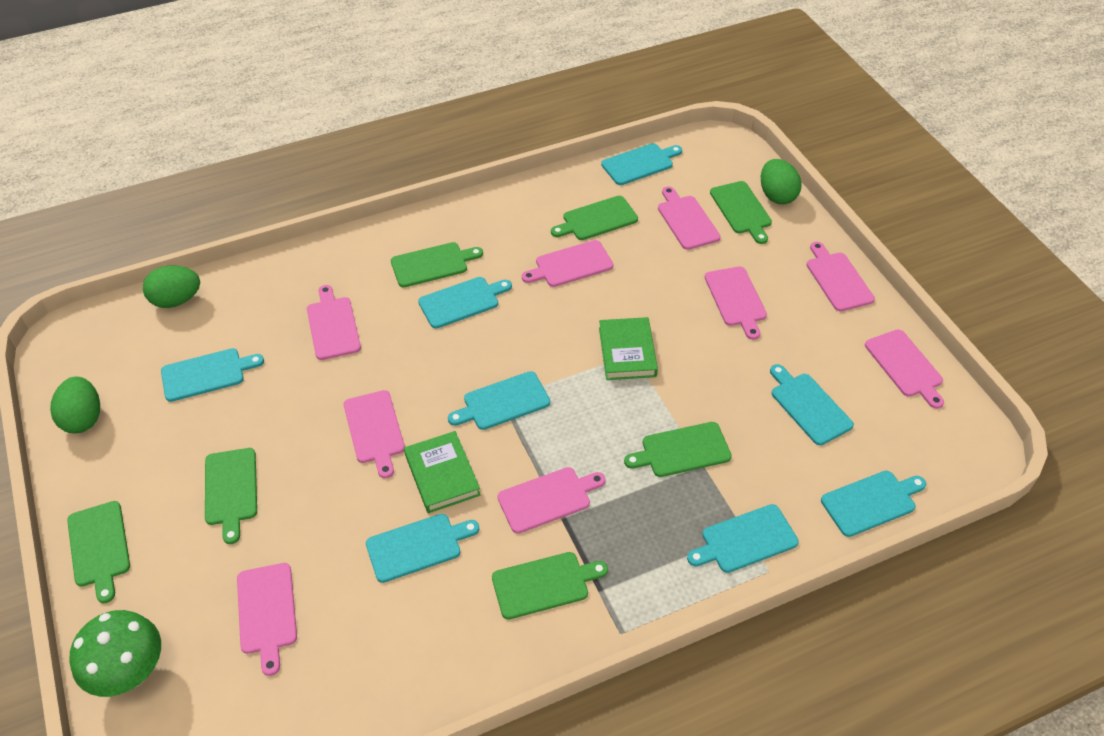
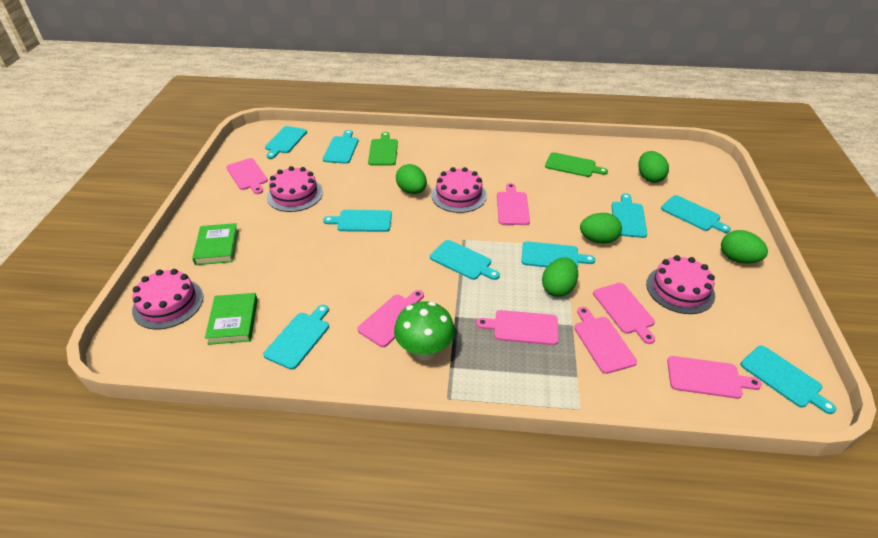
green cutting board: 7 -> 2
green egg: 3 -> 5
pink cake: 0 -> 4
pink cutting board: 9 -> 7
turquoise cutting board: 8 -> 9

